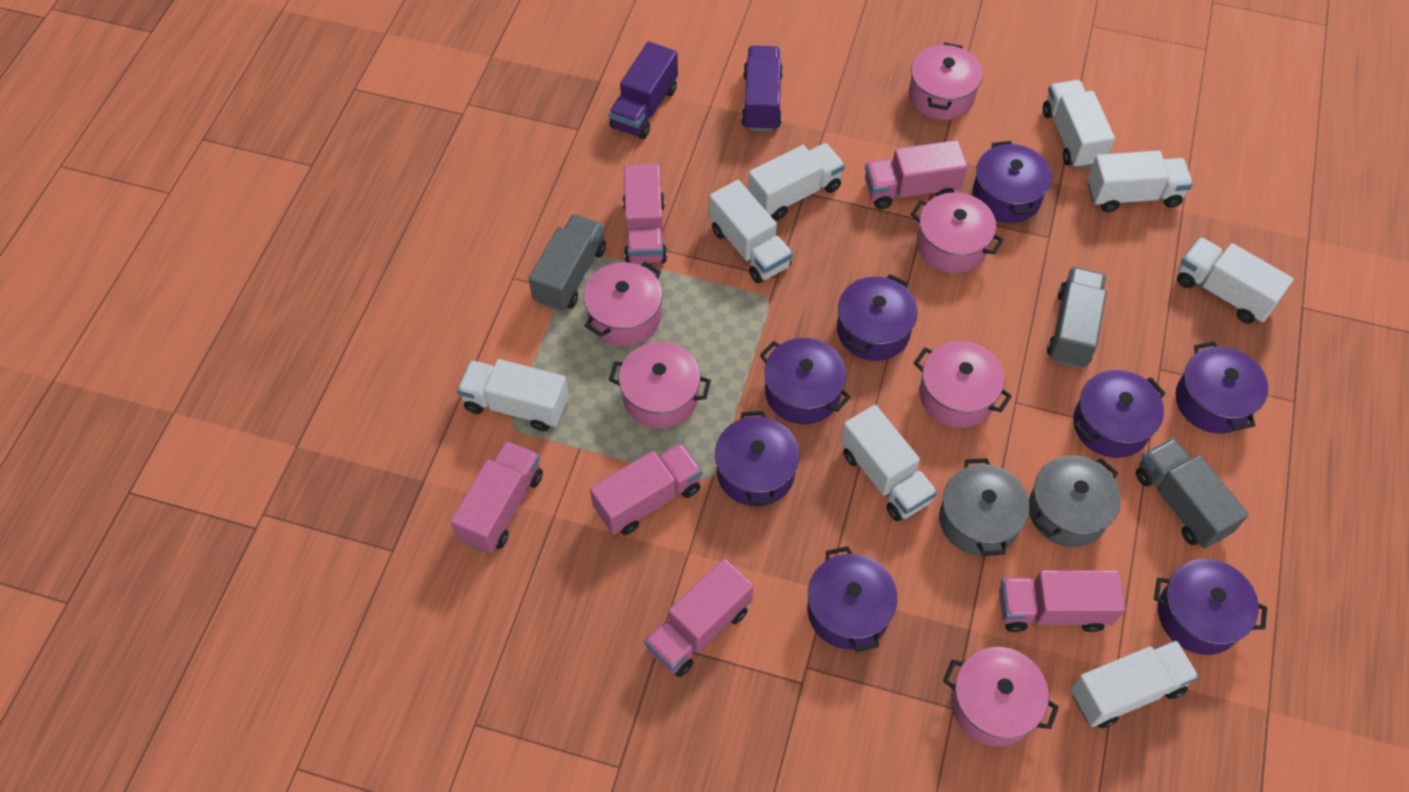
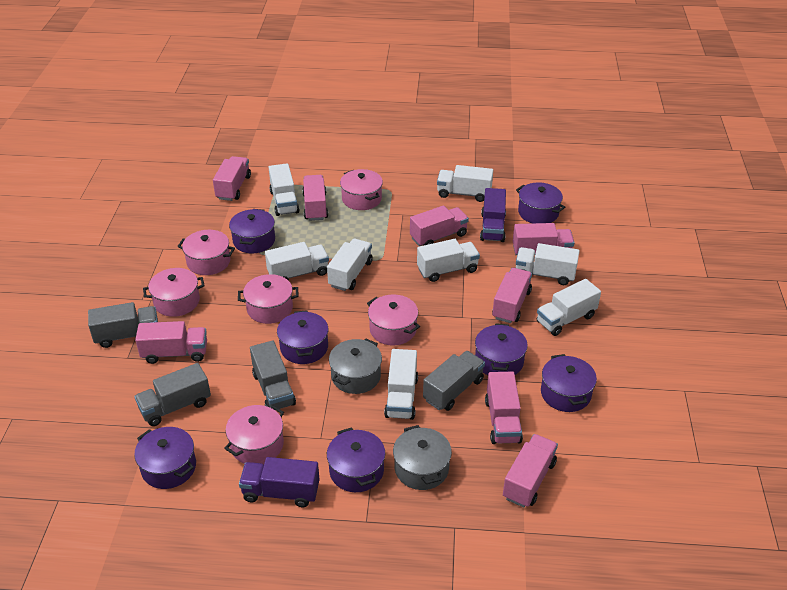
grey truck: 3 -> 4
pink truck: 6 -> 8
purple pot: 8 -> 7

